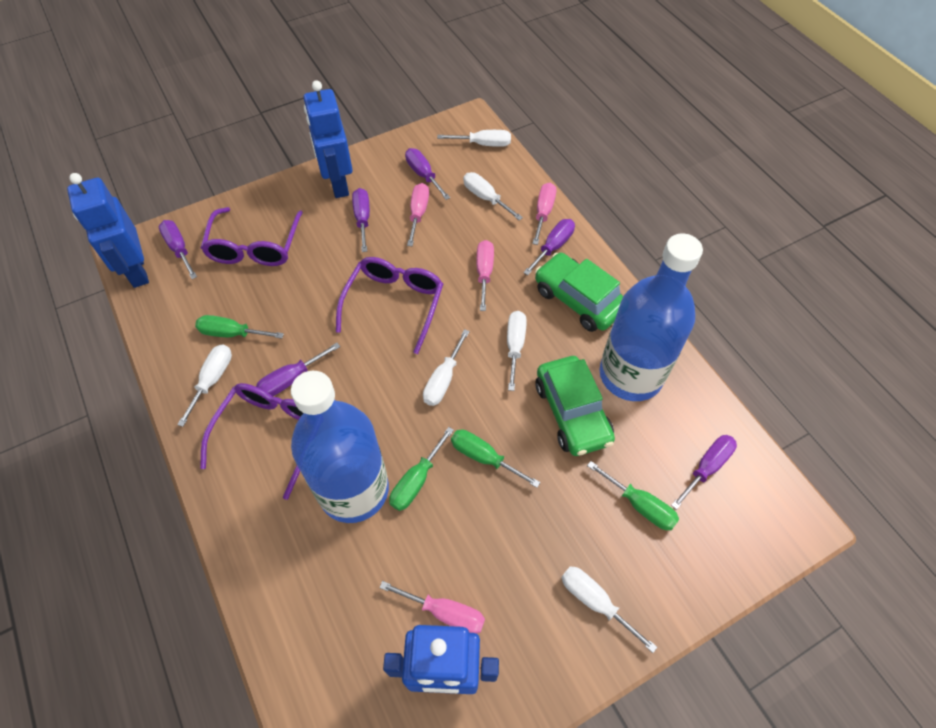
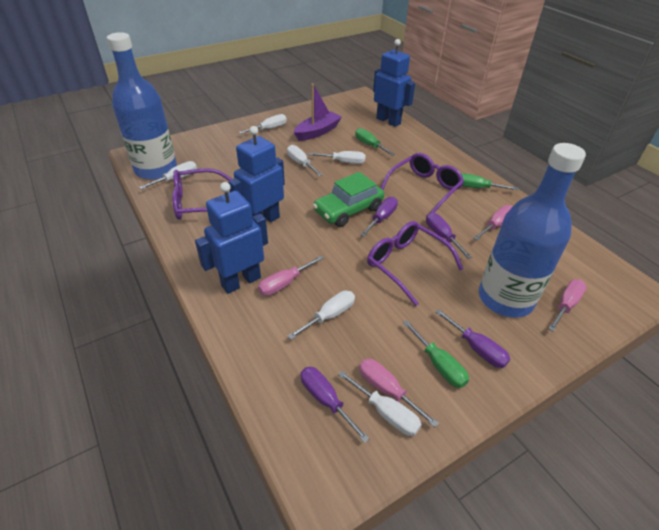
green car: 2 -> 1
green screwdriver: 4 -> 3
purple boat: 0 -> 1
purple screwdriver: 6 -> 4

